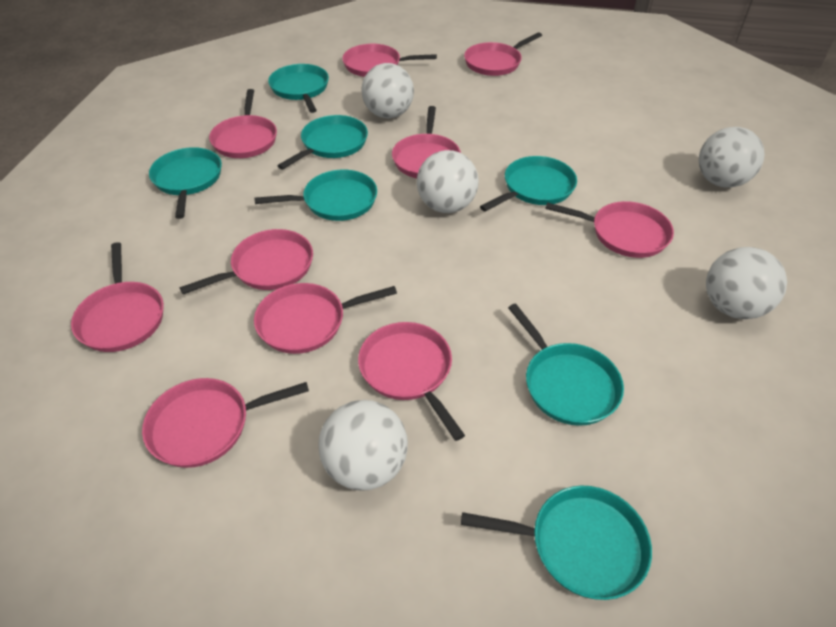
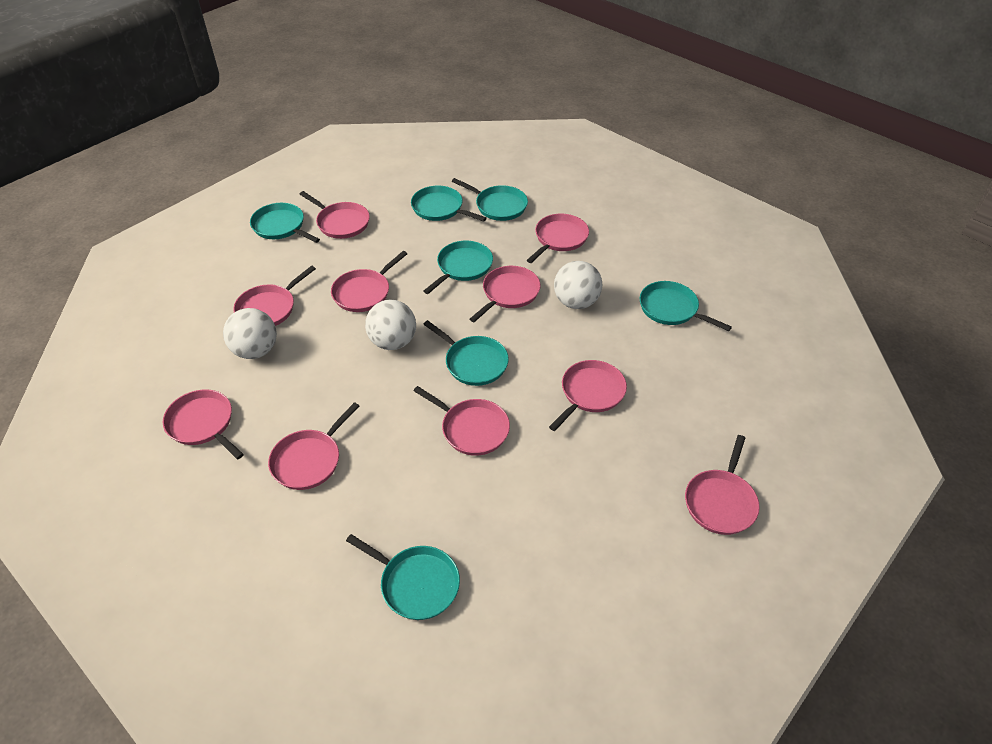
white ball: 5 -> 3

